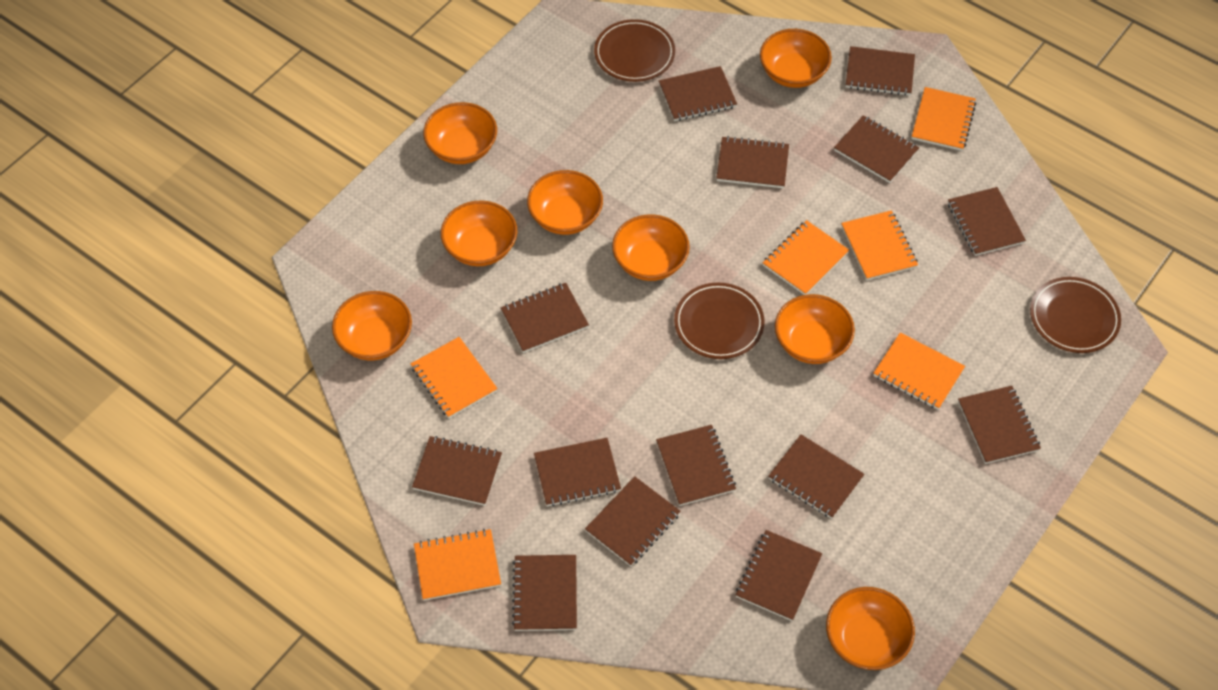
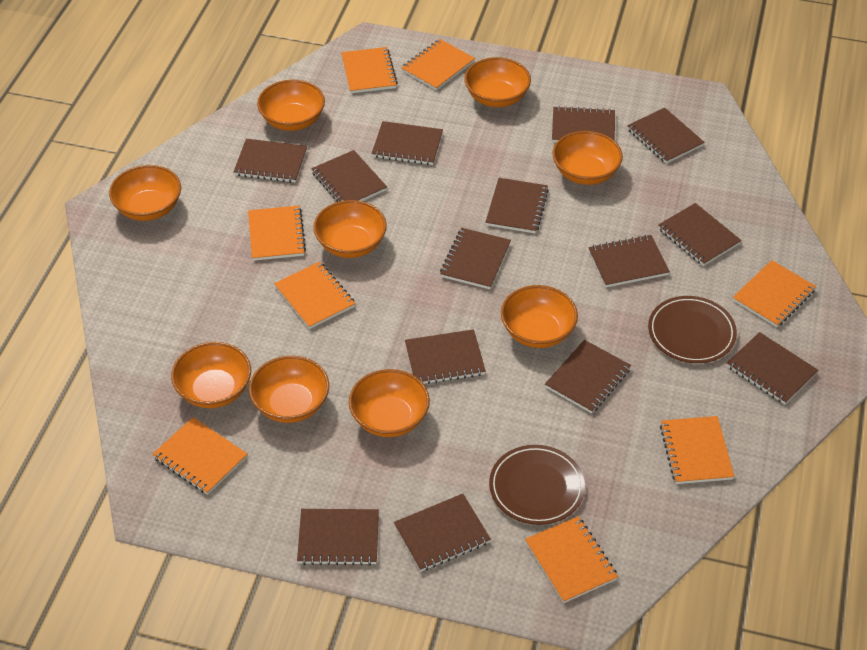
brown plate: 3 -> 2
orange bowl: 8 -> 9
orange notebook: 6 -> 8

